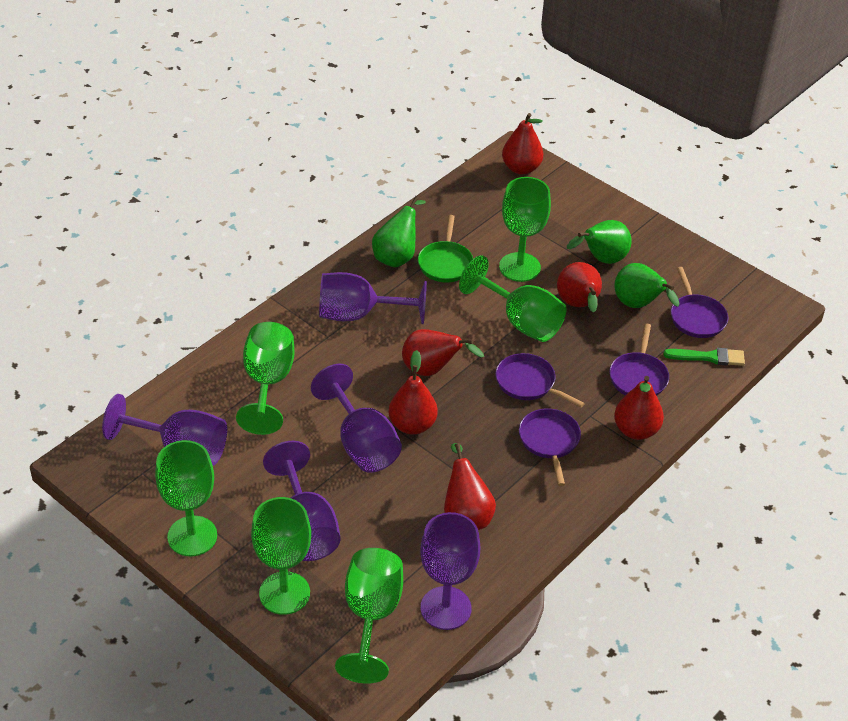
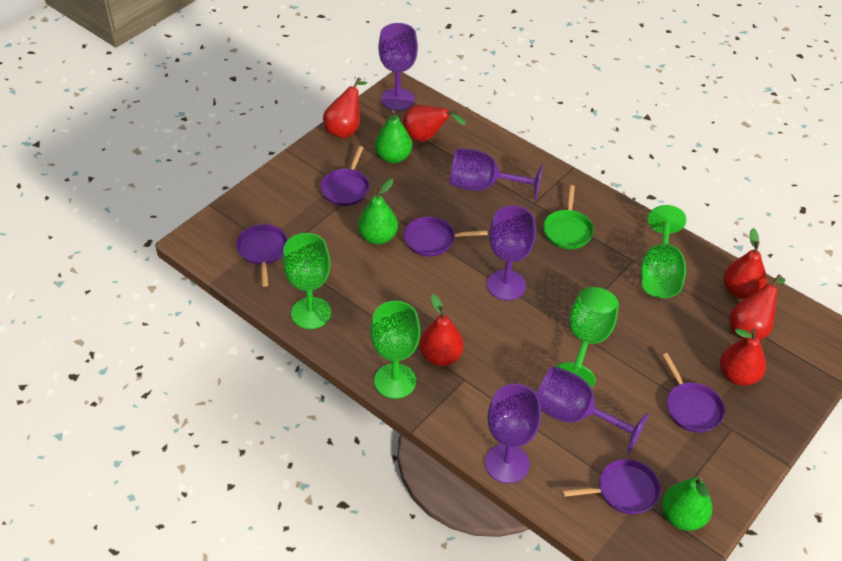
green brush: 1 -> 0
green goblet: 6 -> 4
purple pan: 4 -> 5

